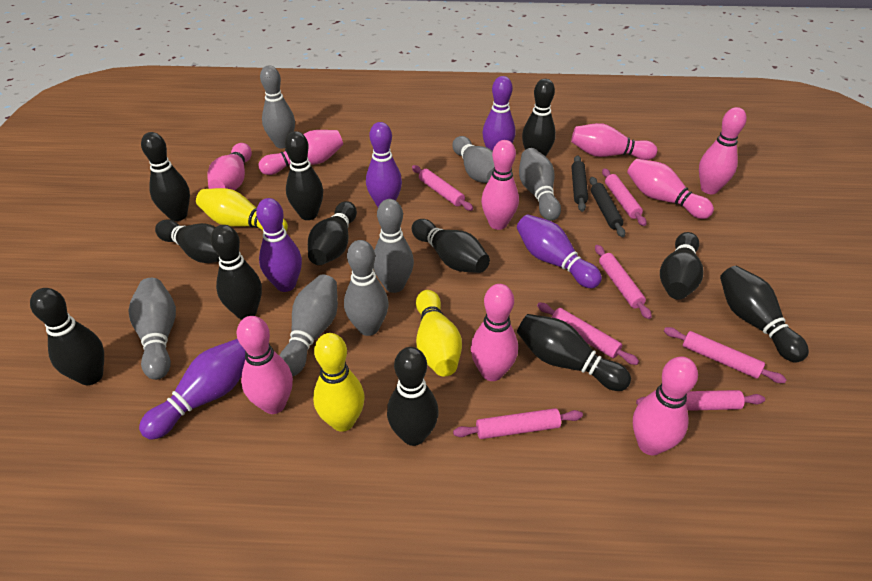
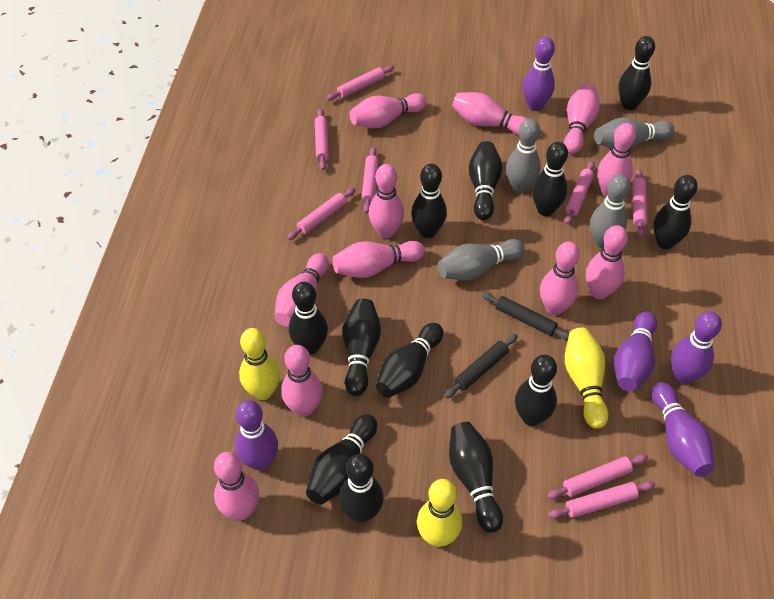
grey bowling pin: 7 -> 4
pink bowling pin: 9 -> 11
pink rolling pin: 7 -> 8

